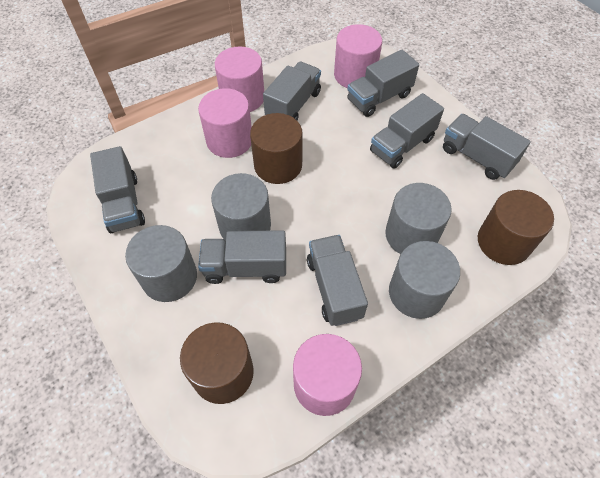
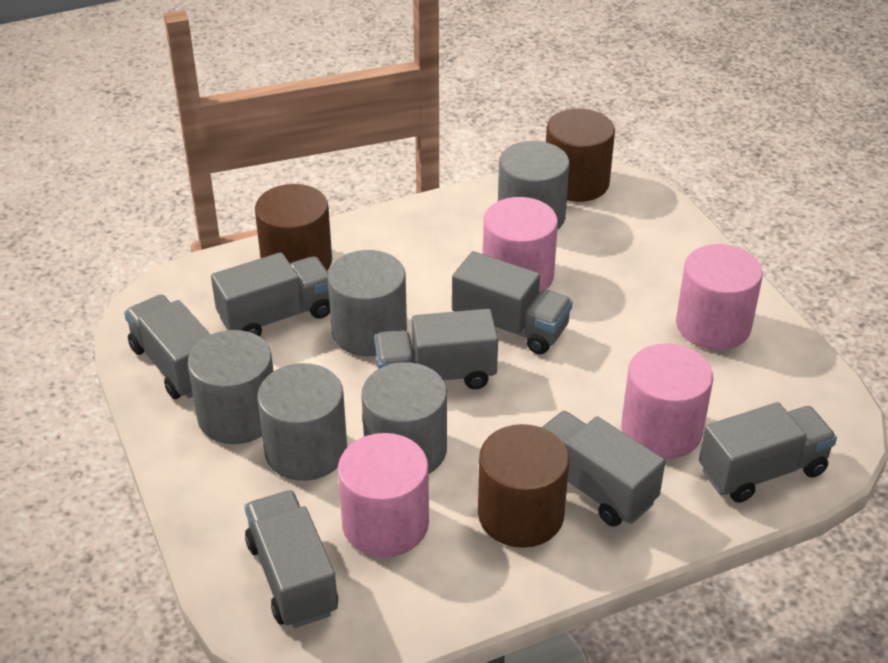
grey cylinder: 4 -> 5

